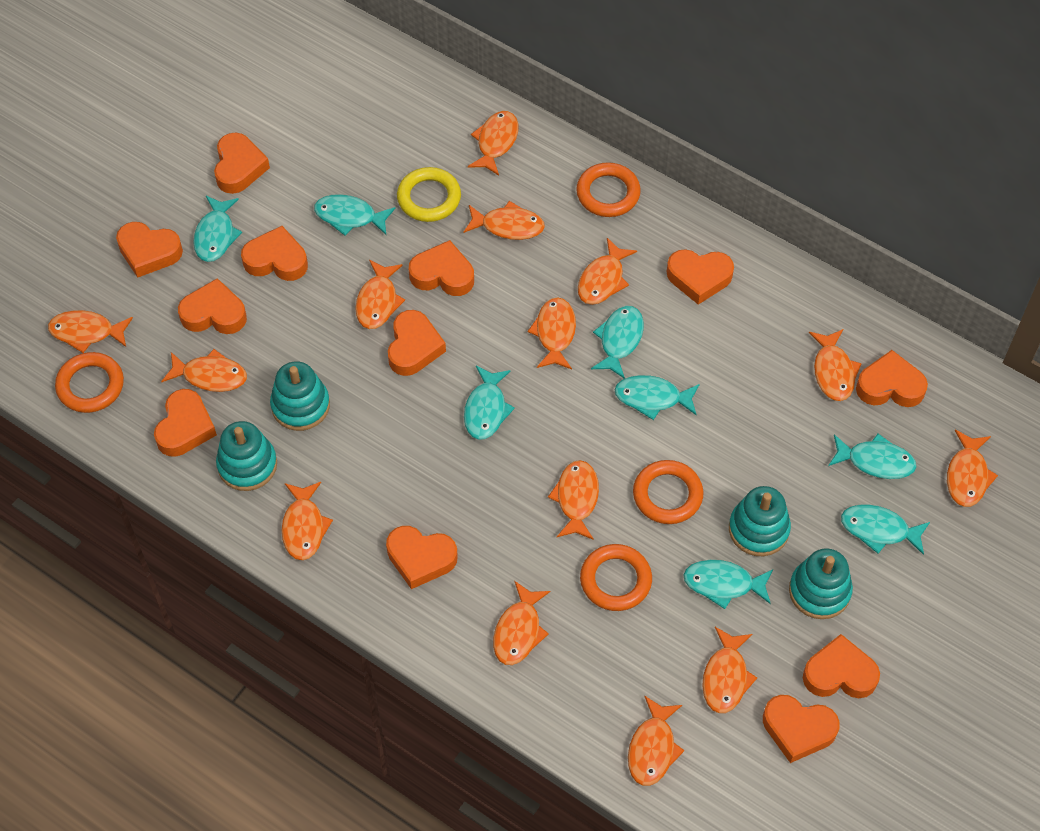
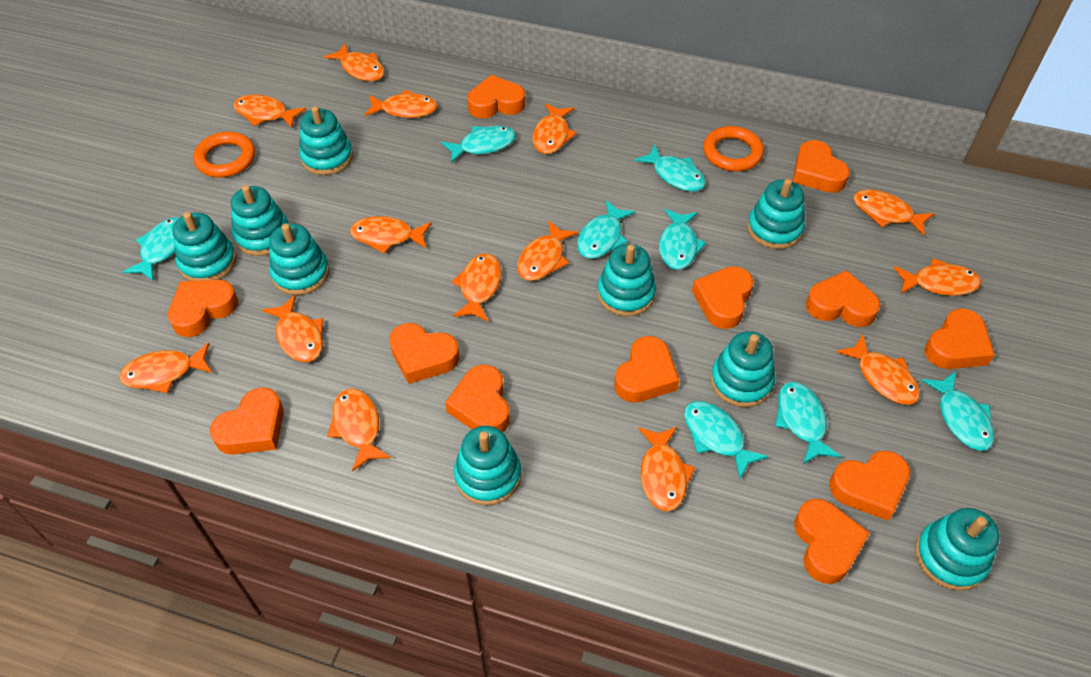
orange ring: 4 -> 2
turquoise stacking toy: 4 -> 9
yellow ring: 1 -> 0

